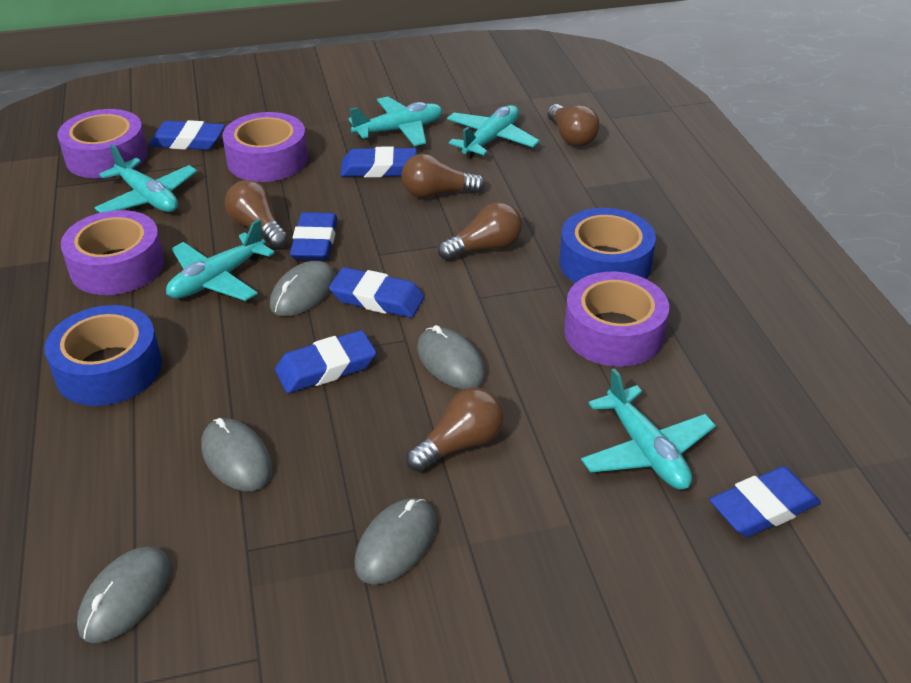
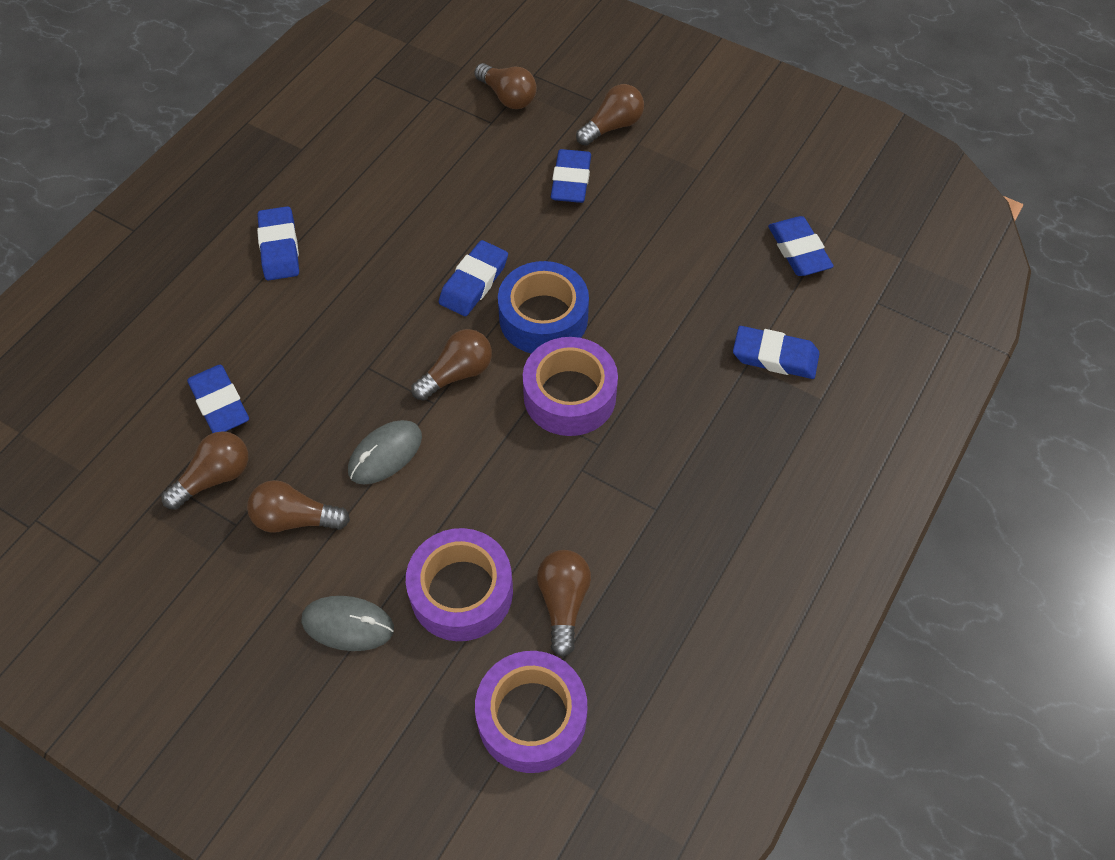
blue tape: 2 -> 1
brown light bulb: 5 -> 6
grey mouse: 5 -> 2
purple tape: 4 -> 3
turquoise plane: 5 -> 0

